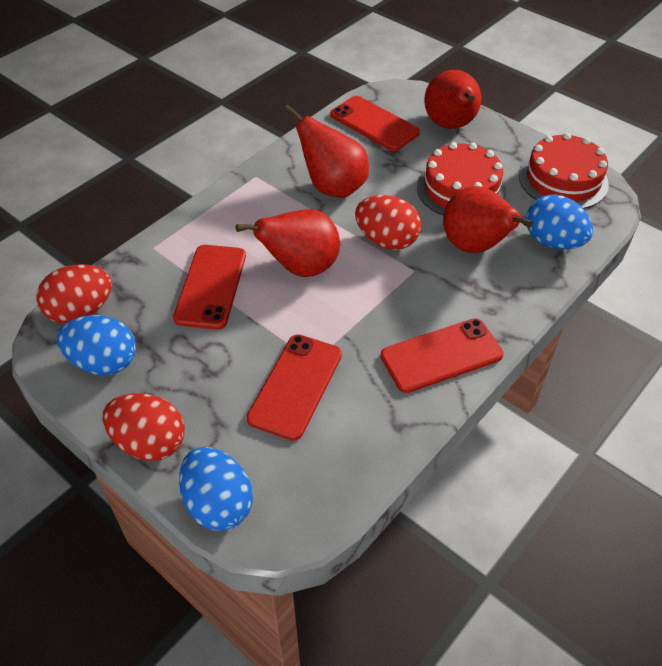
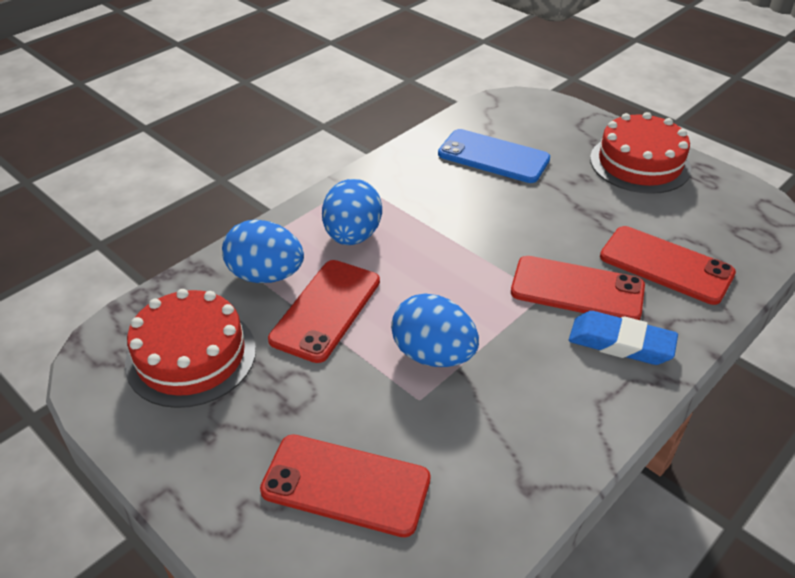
blue eraser: 0 -> 1
blue phone: 0 -> 1
red egg: 3 -> 0
red pear: 4 -> 0

